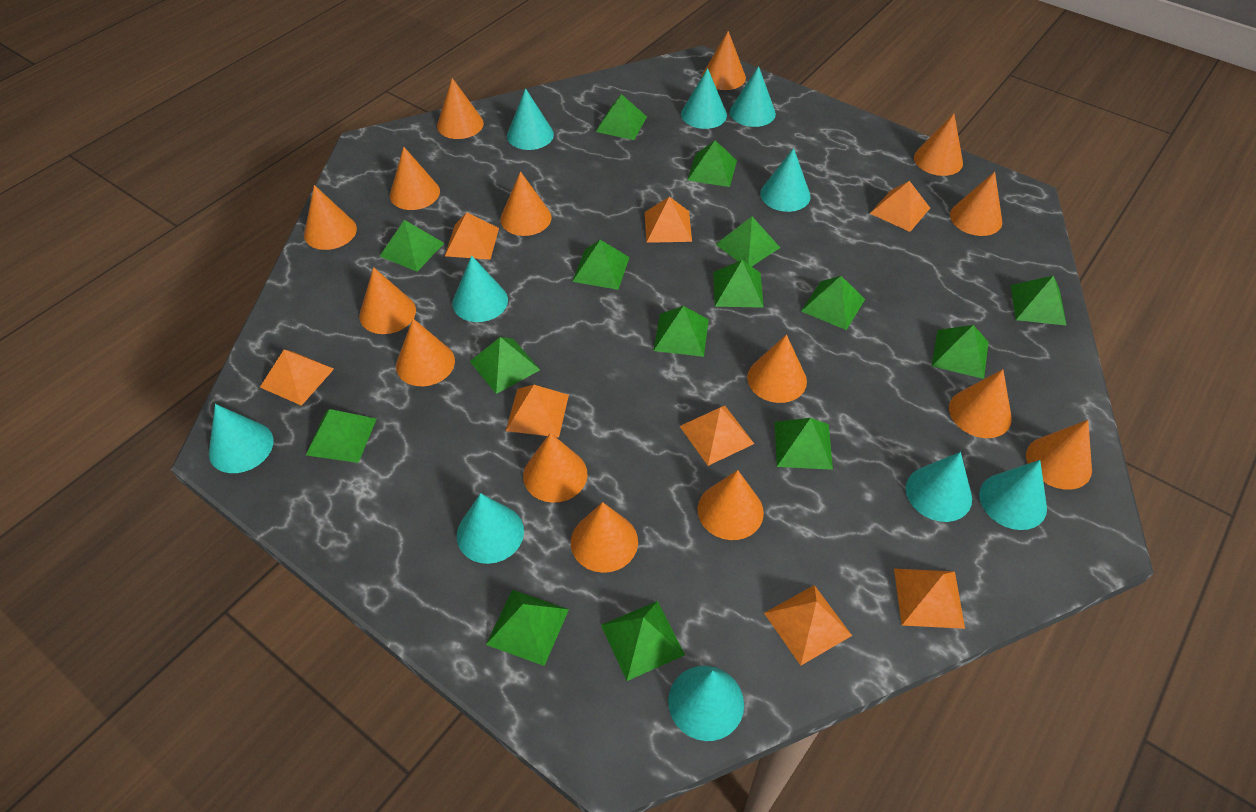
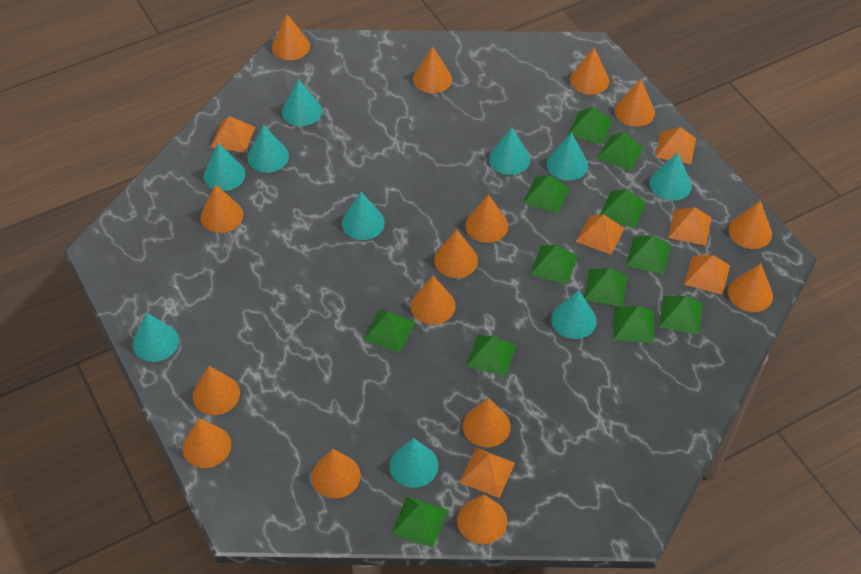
green pyramid: 15 -> 12
orange pyramid: 8 -> 6

